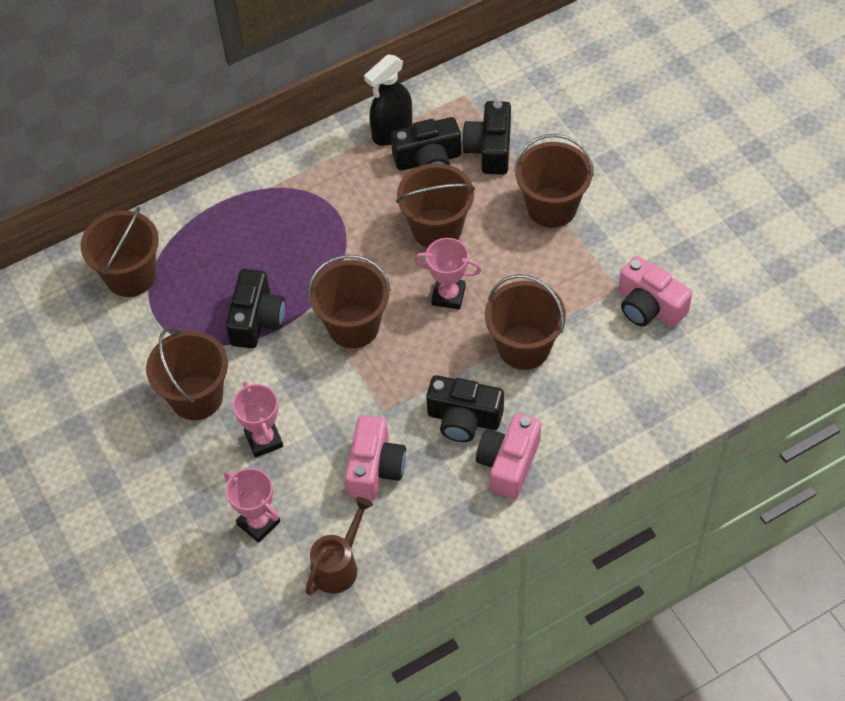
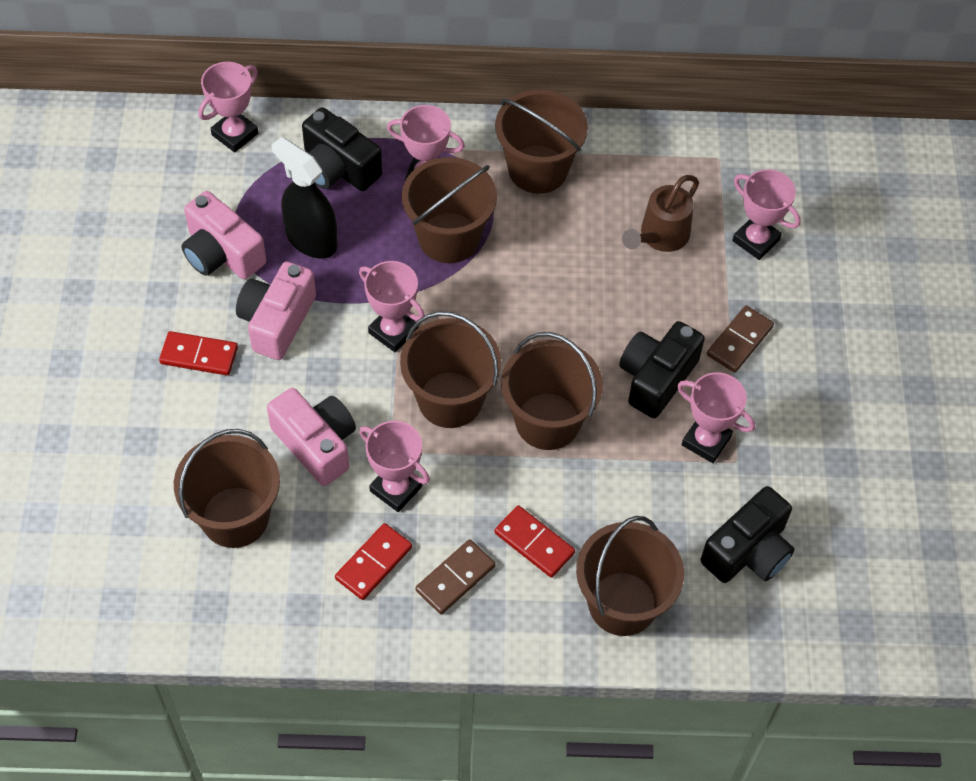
black camera: 4 -> 3
brown domino: 0 -> 2
pink trophy: 3 -> 6
red domino: 0 -> 3

